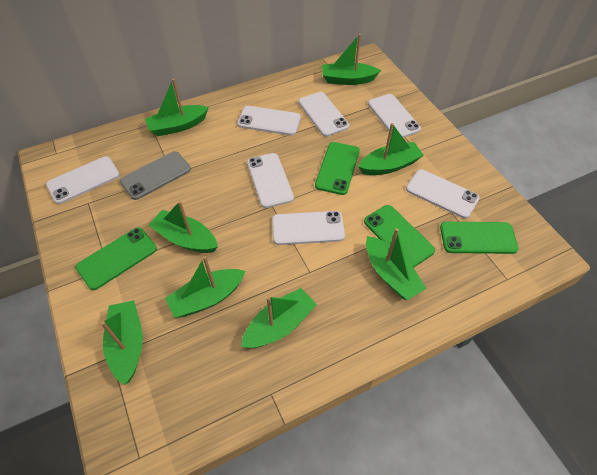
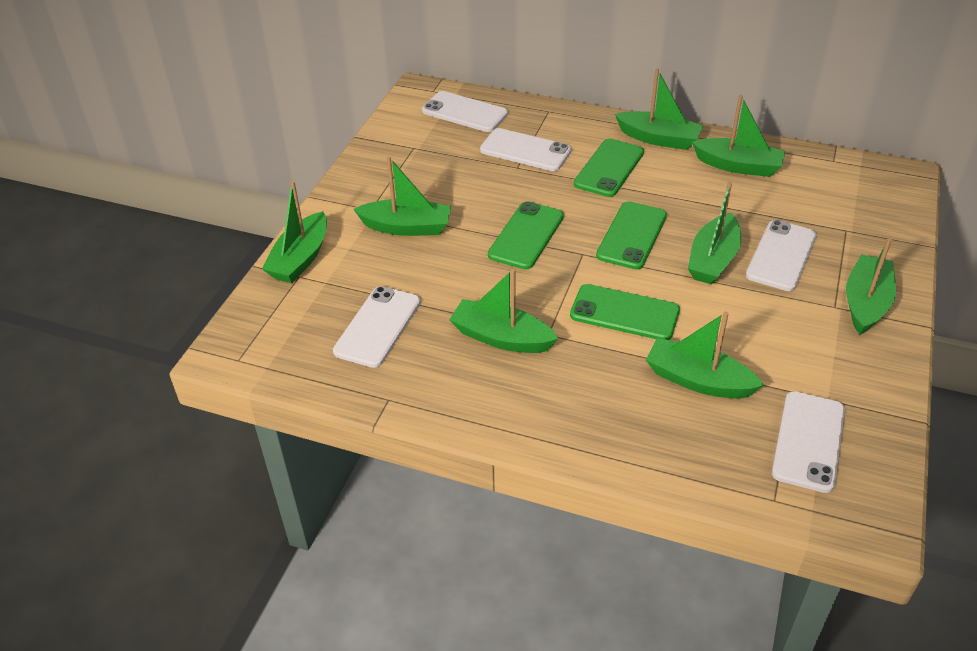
grey phone: 1 -> 0
white phone: 7 -> 5

